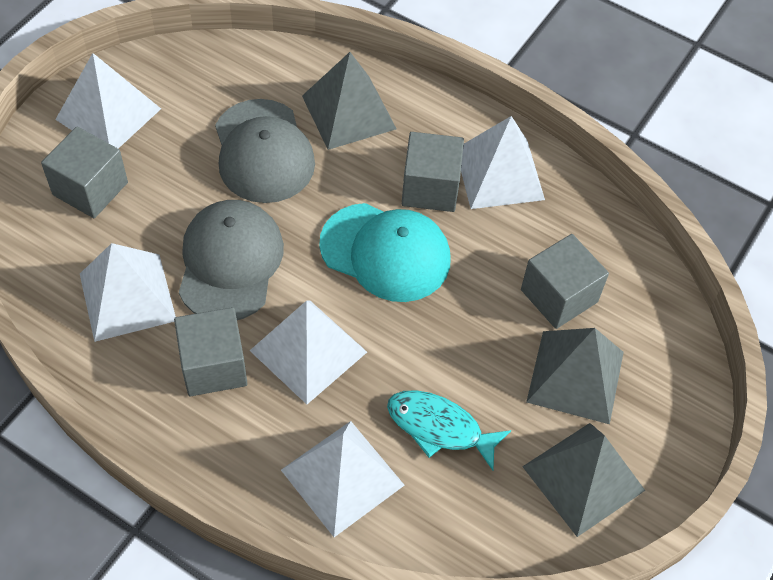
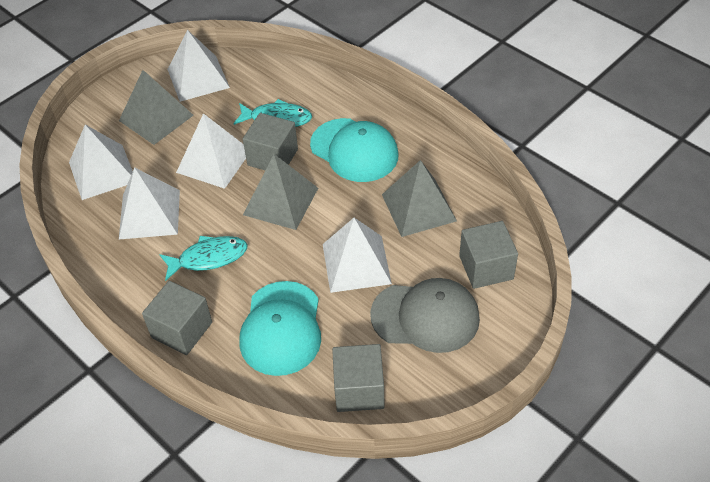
grey cap: 2 -> 1
turquoise cap: 1 -> 2
turquoise fish: 1 -> 2

